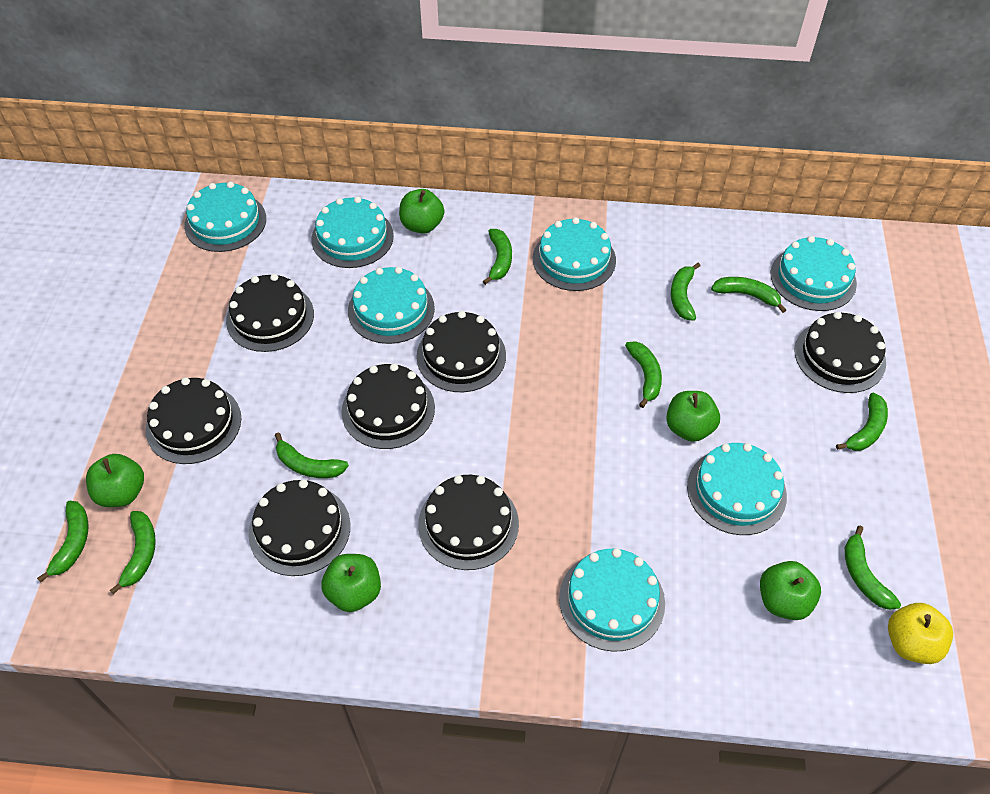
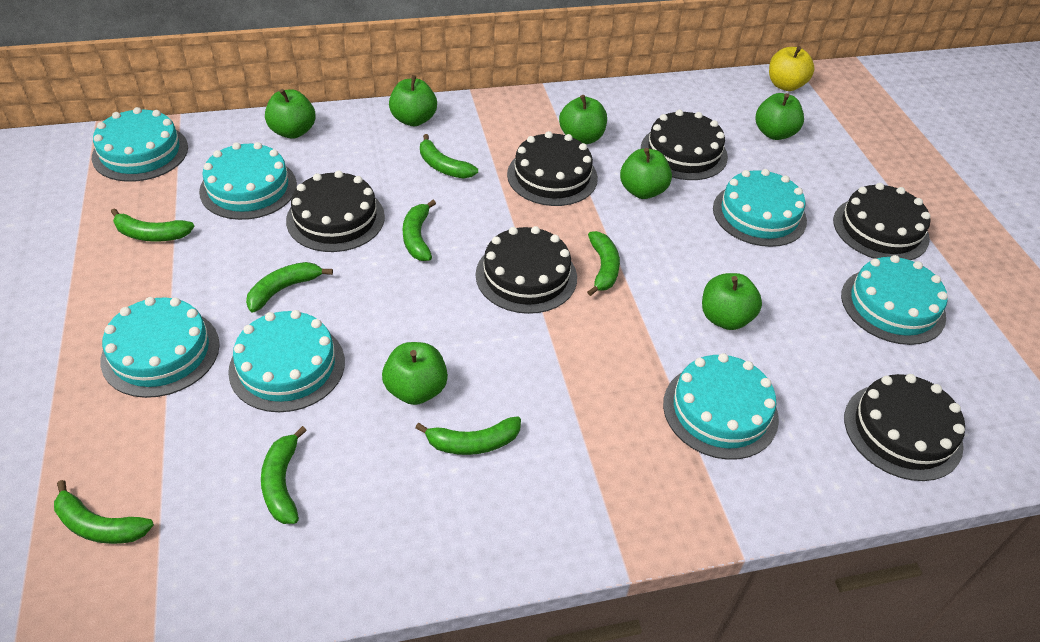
black cake: 7 -> 6
green apple: 5 -> 7
green banana: 9 -> 8

